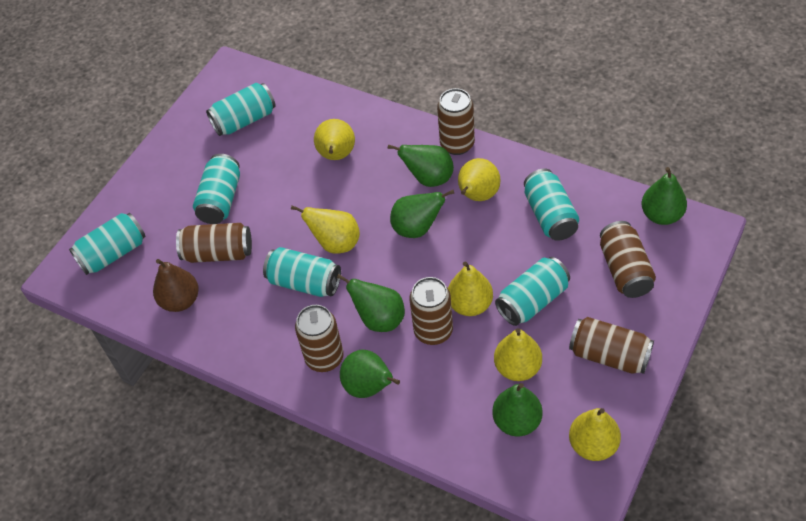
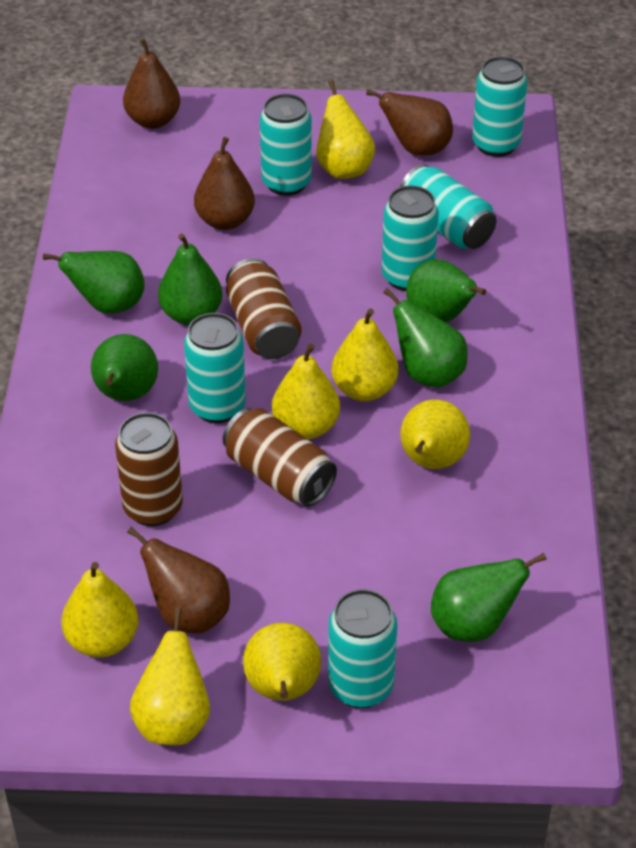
brown can: 6 -> 3
brown pear: 1 -> 4
yellow pear: 6 -> 7

